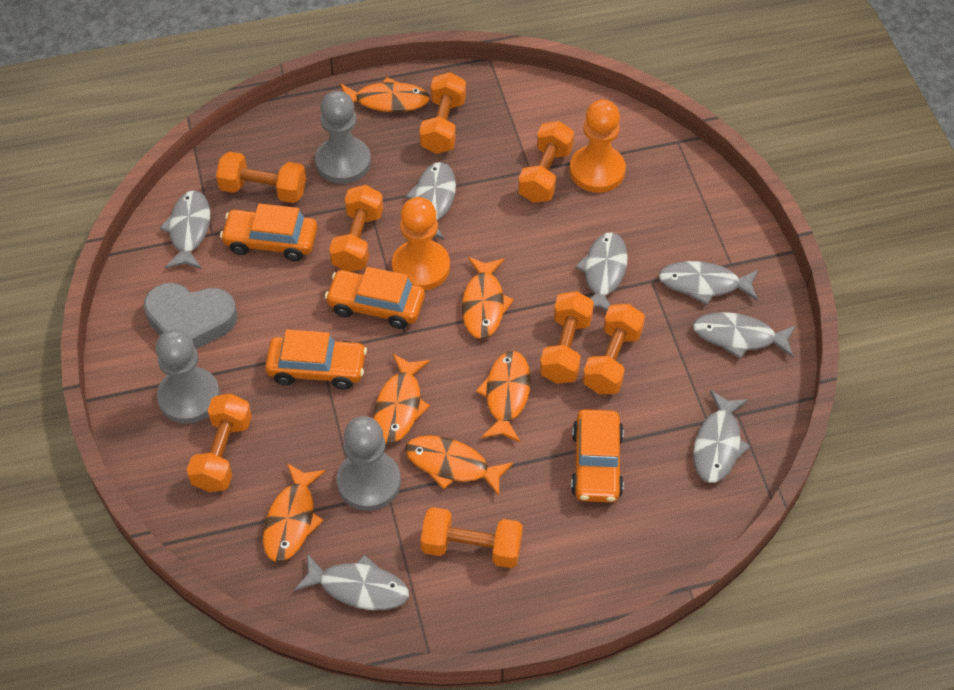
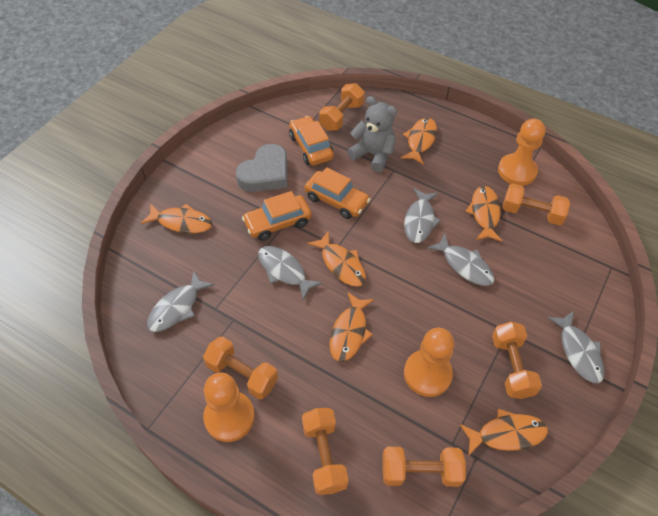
grey fish: 7 -> 5
grey pawn: 3 -> 0
grey teddy bear: 0 -> 1
orange car: 4 -> 3
orange dumbbell: 8 -> 6
orange pawn: 2 -> 3

